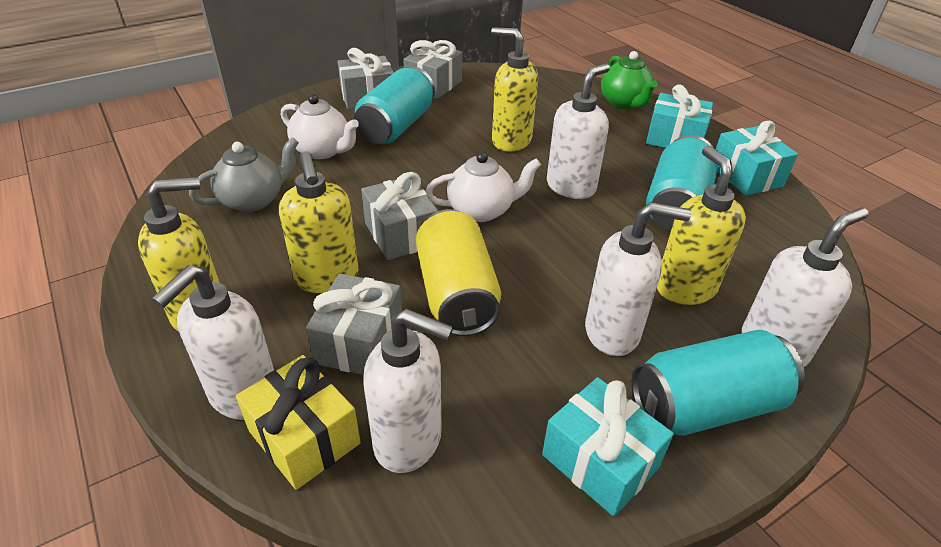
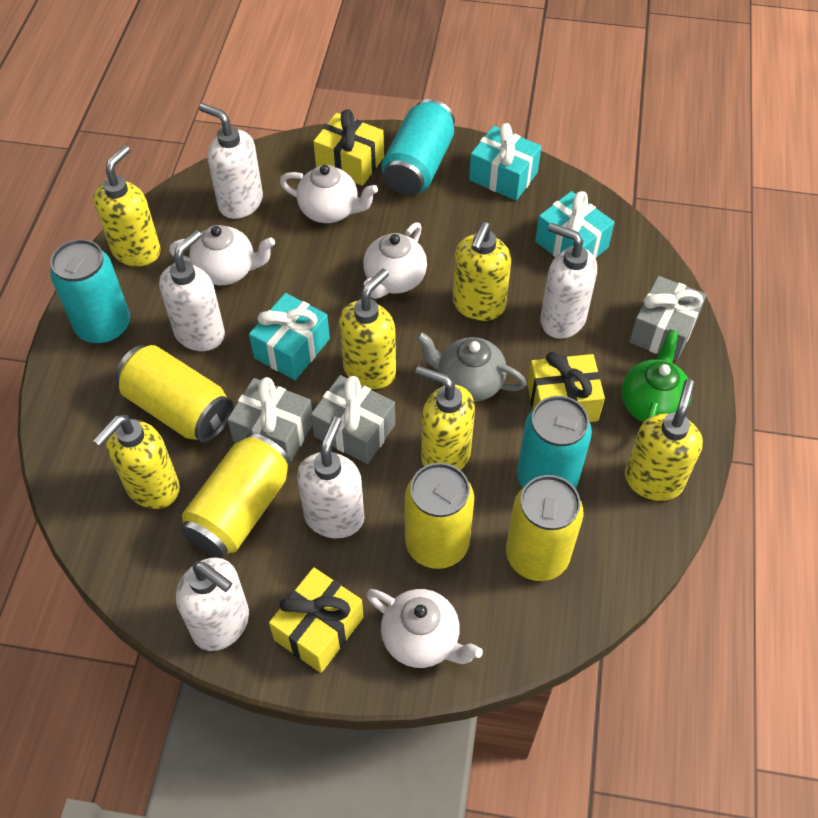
grey gift: 4 -> 3
white teapot: 2 -> 4
yellow can: 1 -> 4
yellow gift: 1 -> 3
yellow soap dispenser: 4 -> 6

